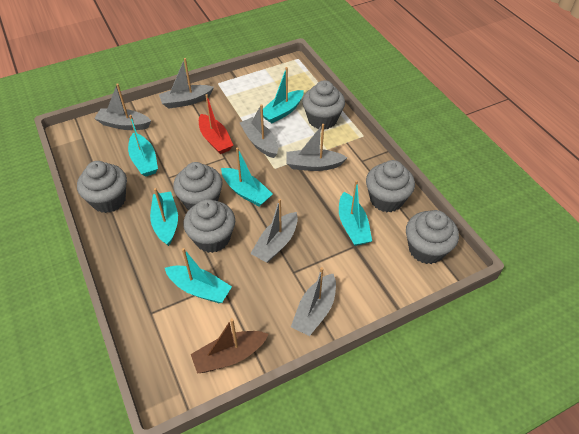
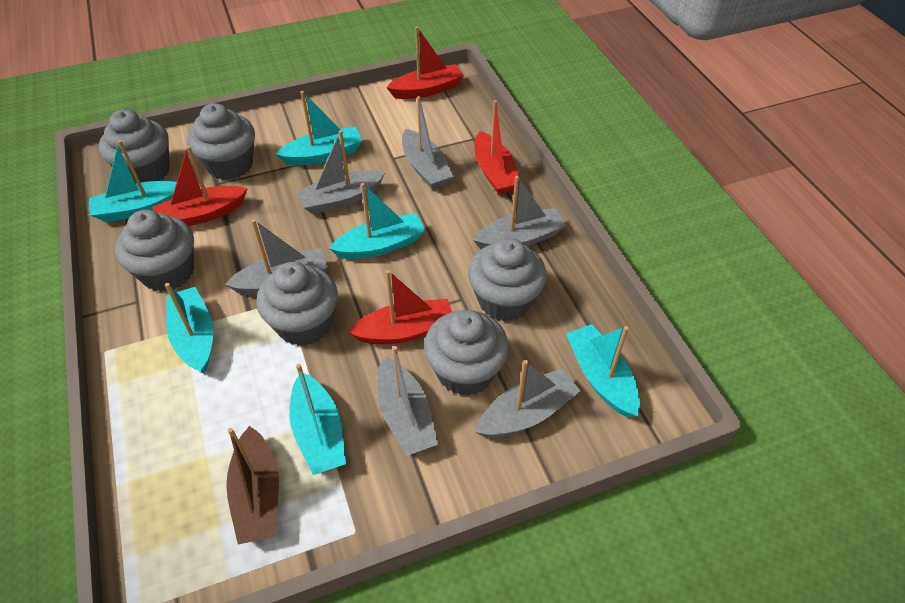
red boat: 1 -> 4

